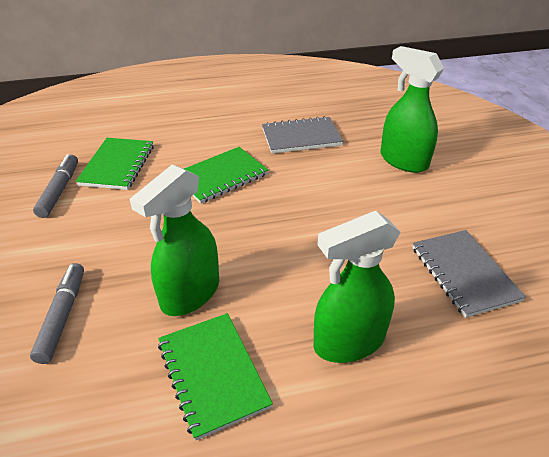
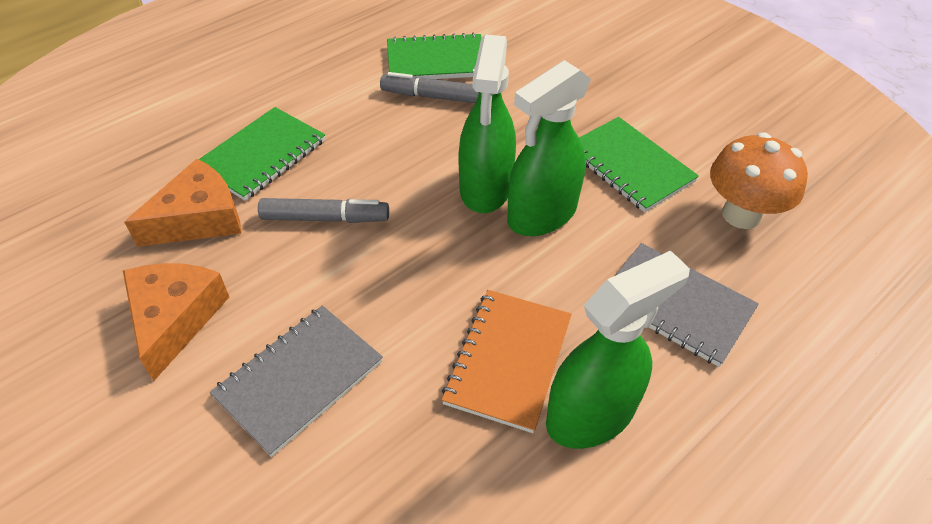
orange cheese: 0 -> 2
orange mushroom: 0 -> 1
orange notebook: 0 -> 1

